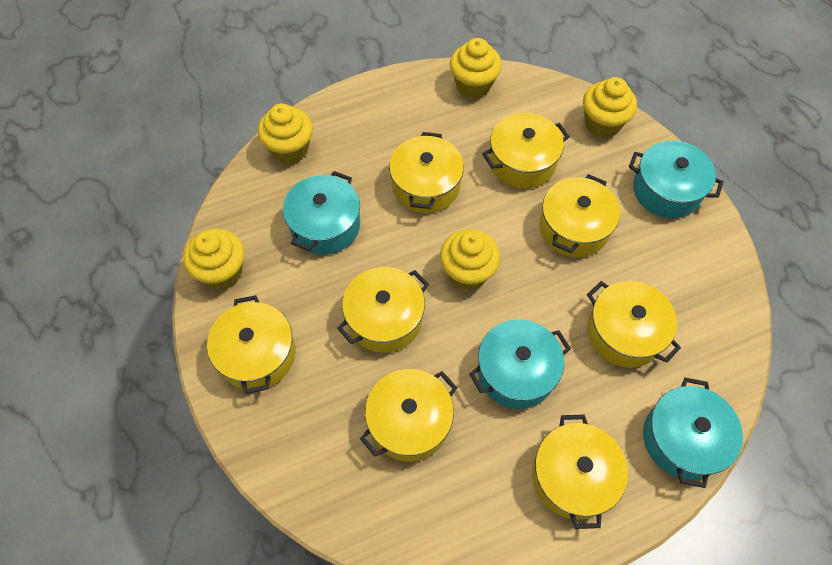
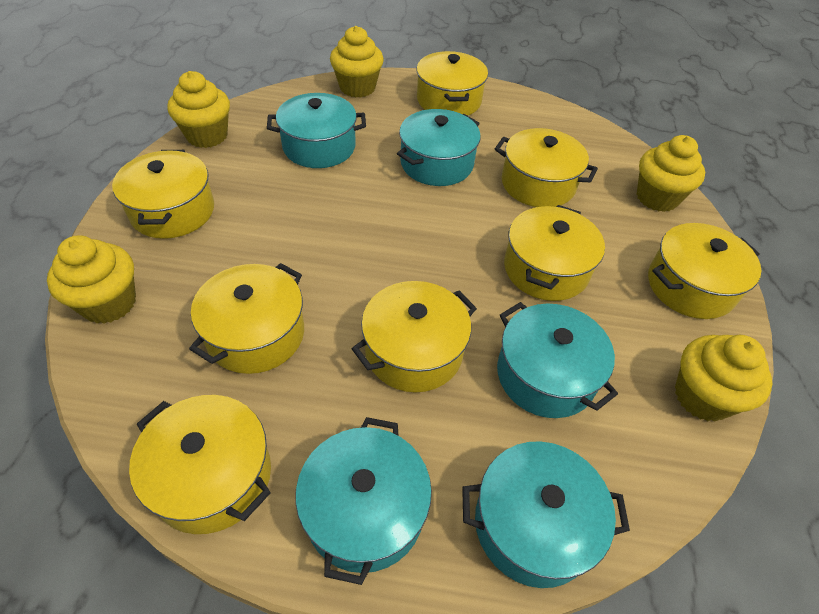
turquoise pot: 4 -> 5

